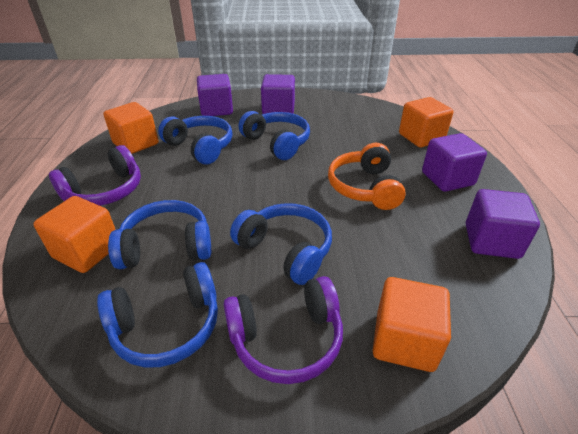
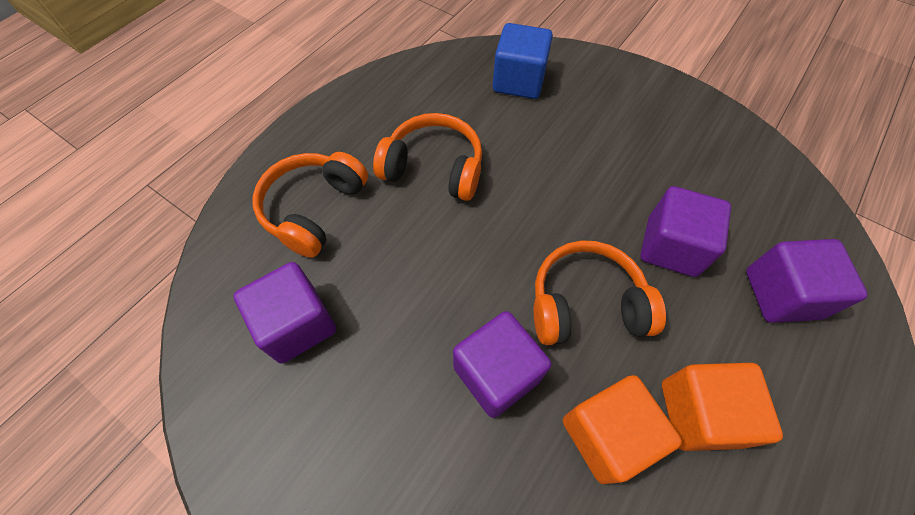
blue cube: 0 -> 1
blue headphones: 5 -> 0
orange cube: 4 -> 2
orange headphones: 1 -> 3
purple headphones: 2 -> 0

